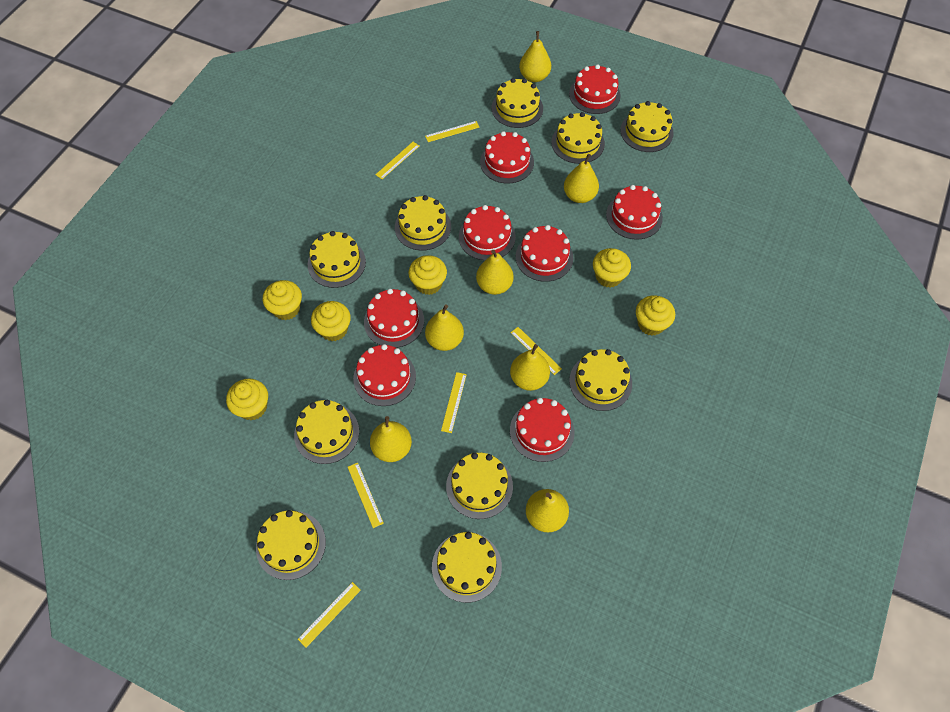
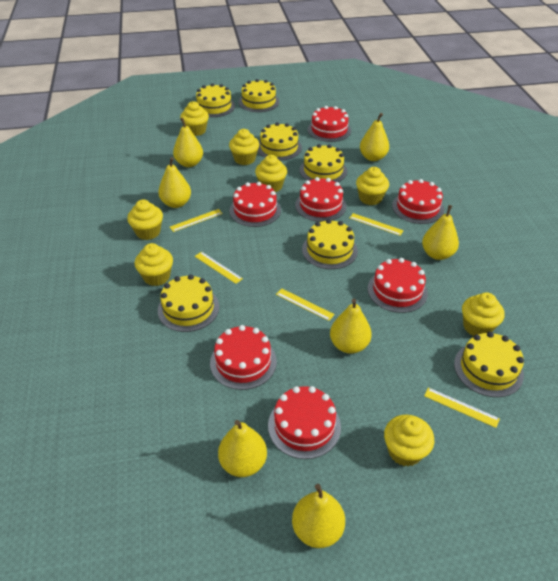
red cake: 8 -> 7
yellow cake: 10 -> 7
yellow cupcake: 6 -> 8
yellow ruler: 6 -> 5

